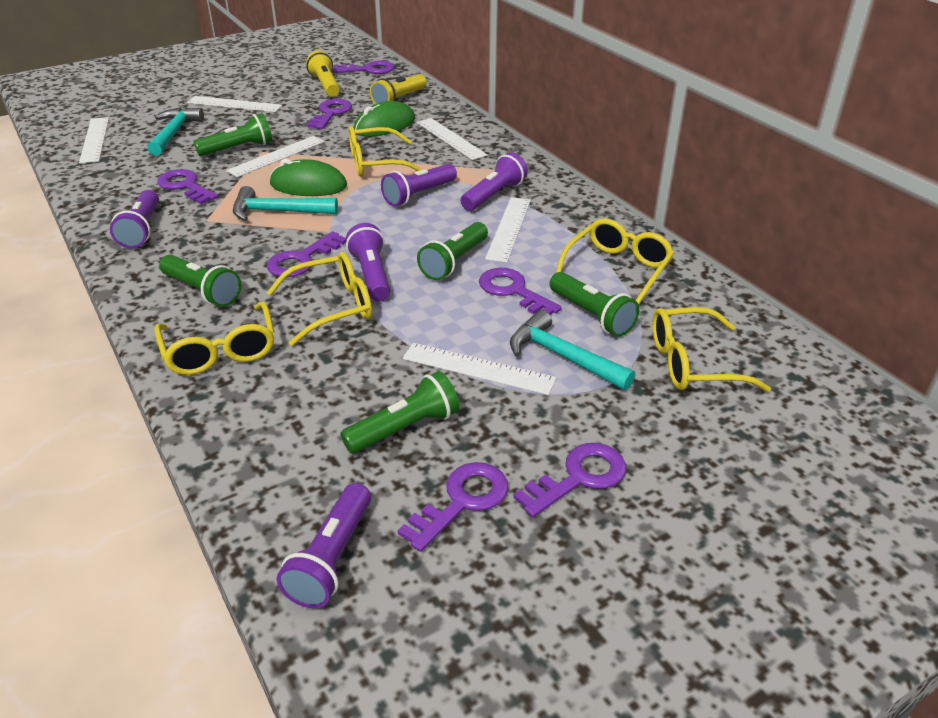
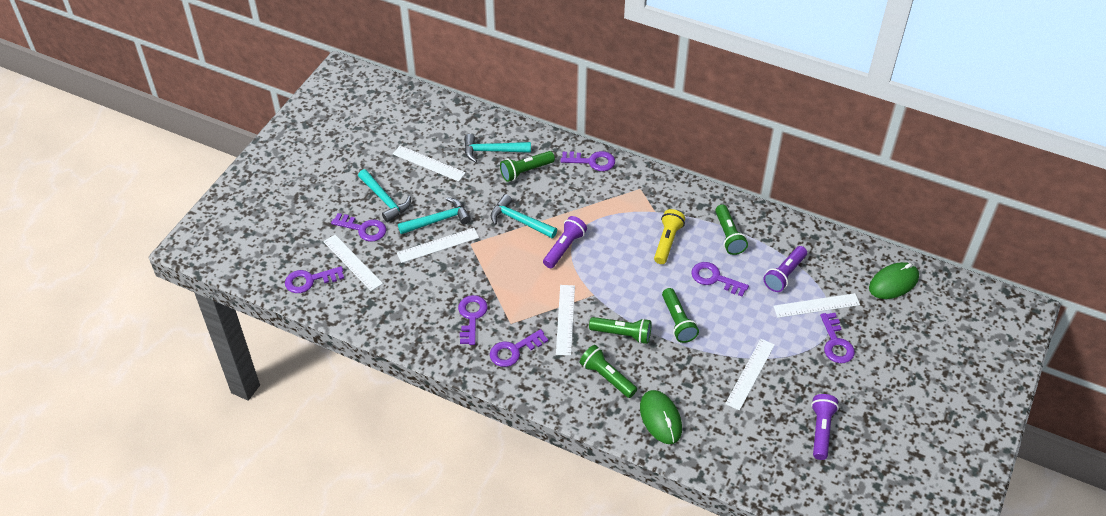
purple flashlight: 5 -> 3
turquoise hammer: 3 -> 4
yellow flashlight: 2 -> 1
yellow glasses: 5 -> 0

